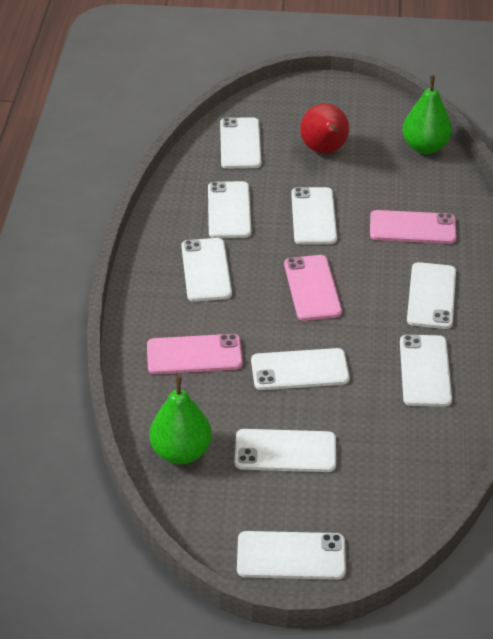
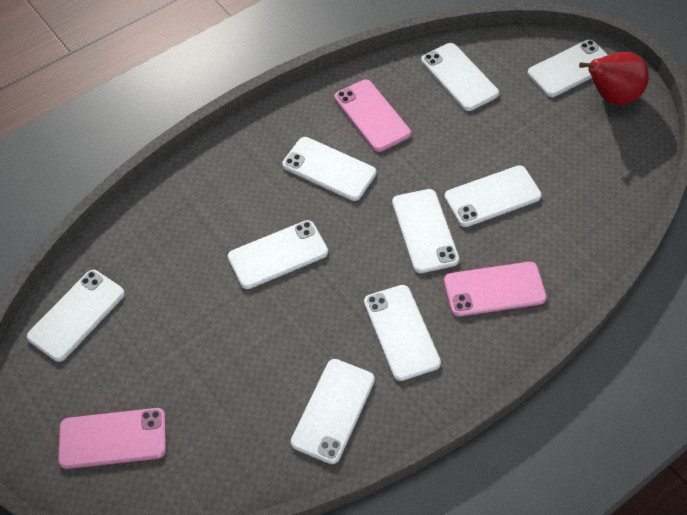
green pear: 2 -> 0

